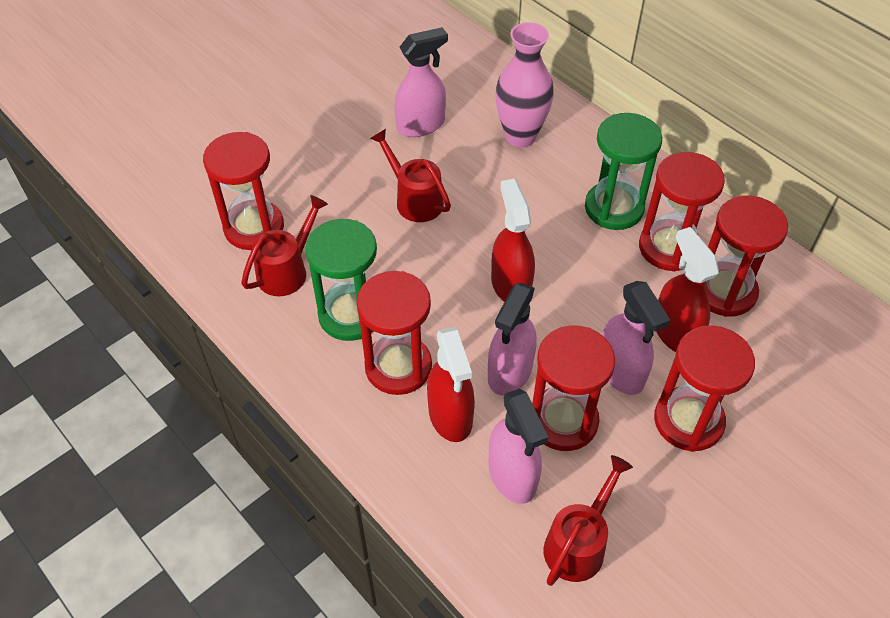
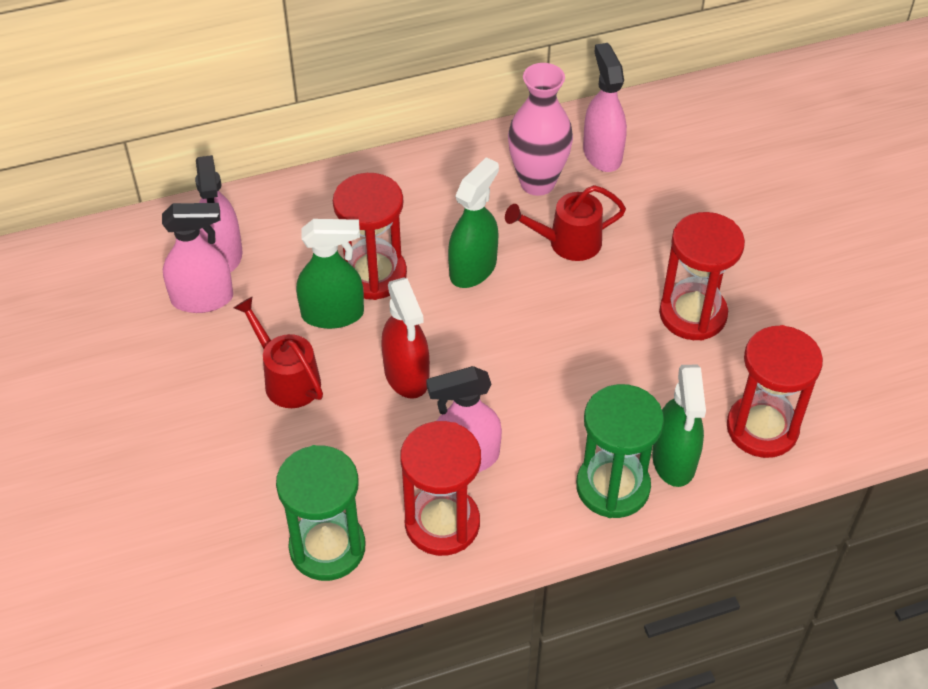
green spray bottle: 0 -> 3
red hourglass: 6 -> 4
red spray bottle: 3 -> 1
red watering can: 3 -> 2

